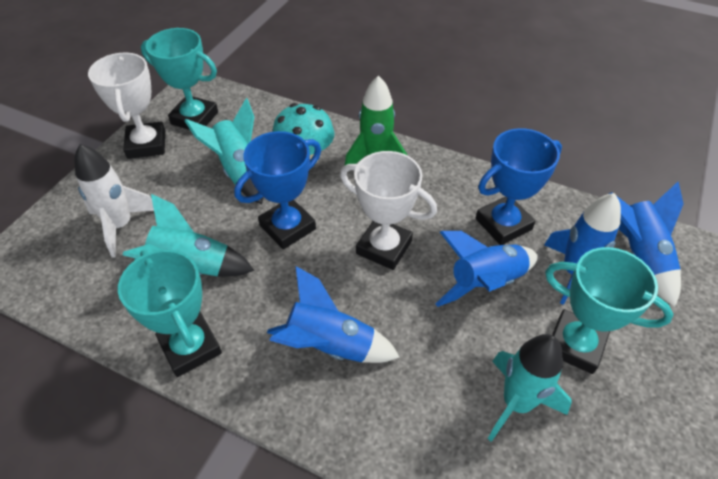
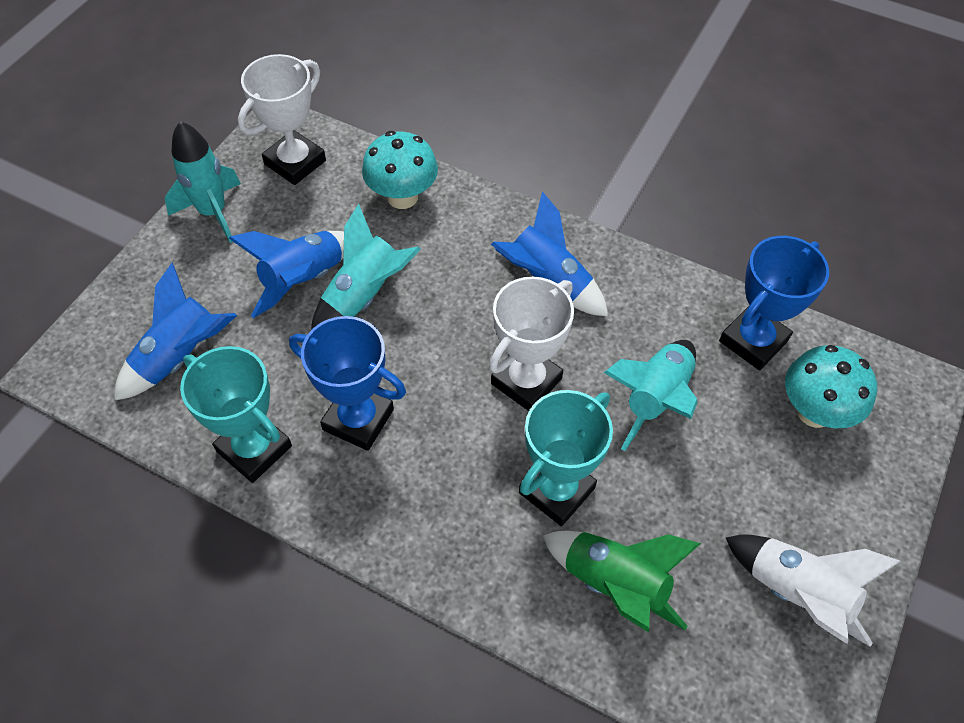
blue rocket: 4 -> 3
turquoise mushroom: 1 -> 2
turquoise trophy: 3 -> 2

